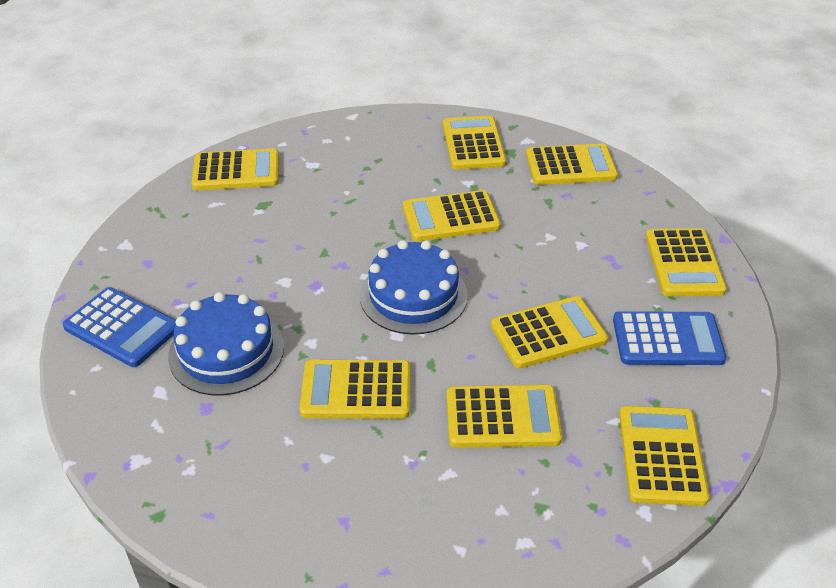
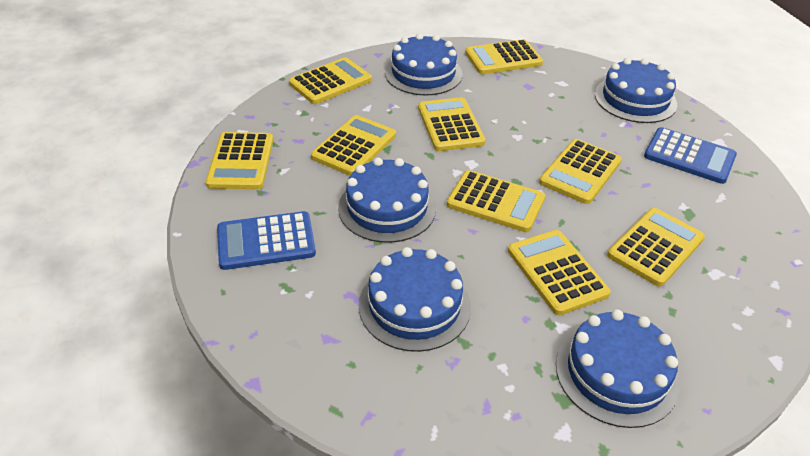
blue cake: 2 -> 5

